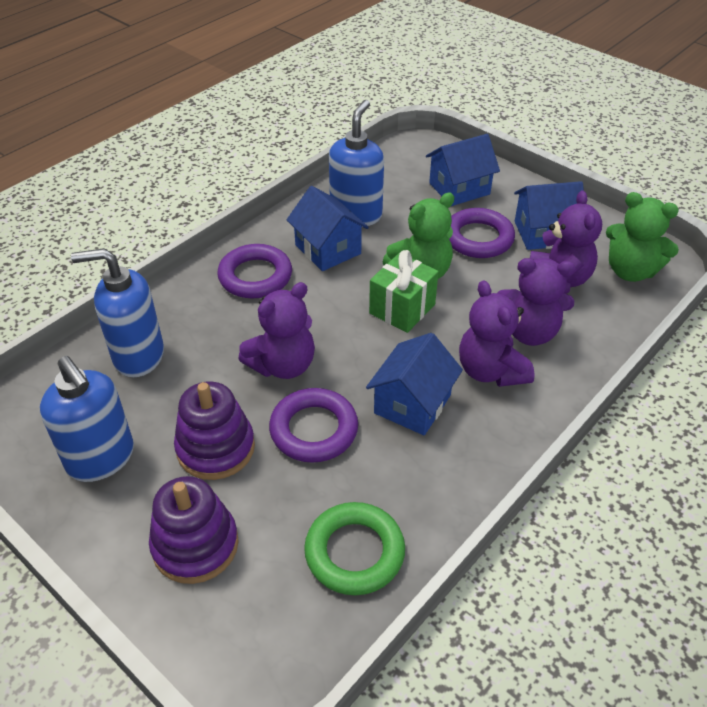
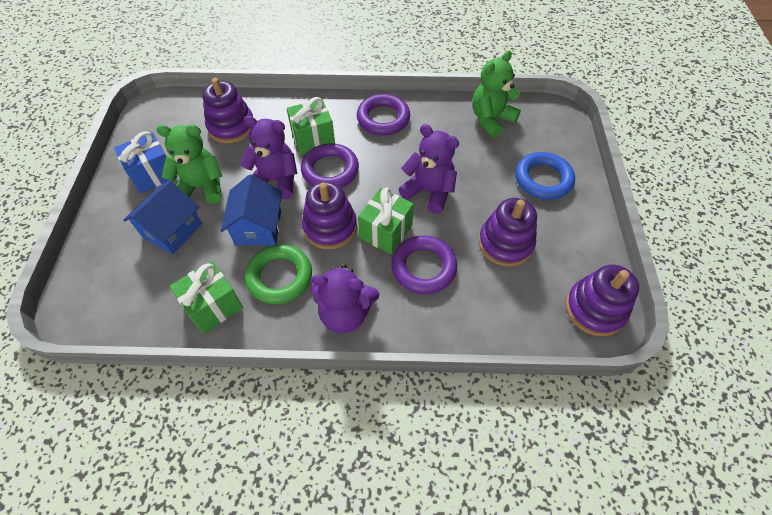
blue gift: 0 -> 1
blue house: 4 -> 2
blue ring: 0 -> 1
blue soap dispenser: 3 -> 0
green gift: 1 -> 3
purple stacking toy: 2 -> 4
purple teddy bear: 4 -> 3

